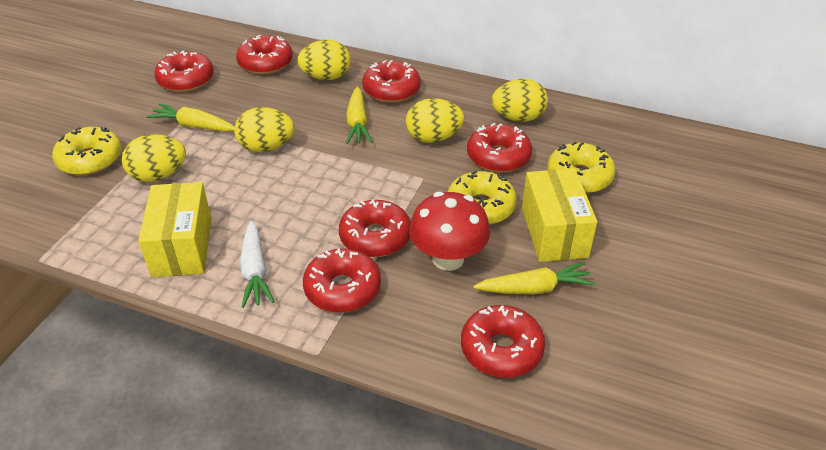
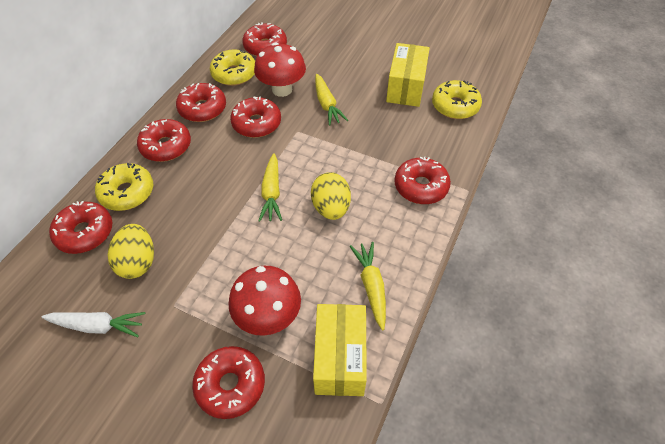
red mushroom: 1 -> 2
yellow egg: 5 -> 2

